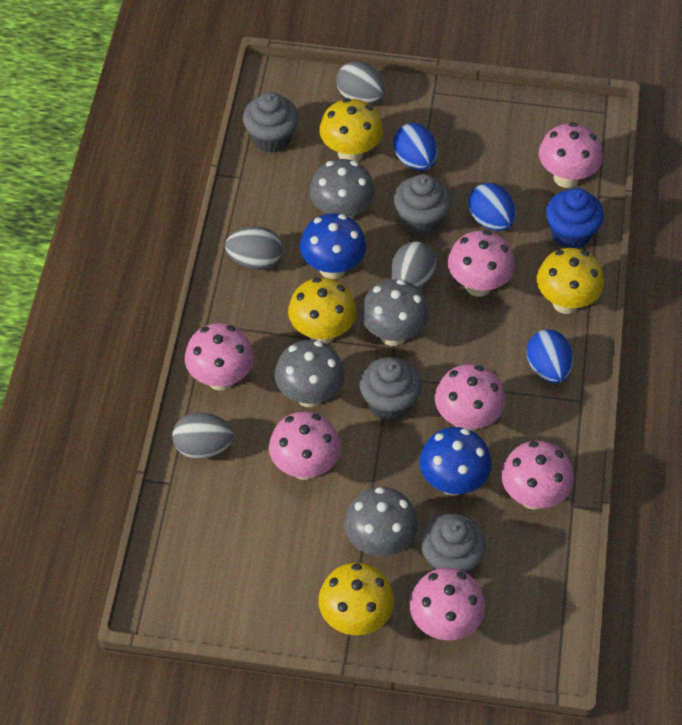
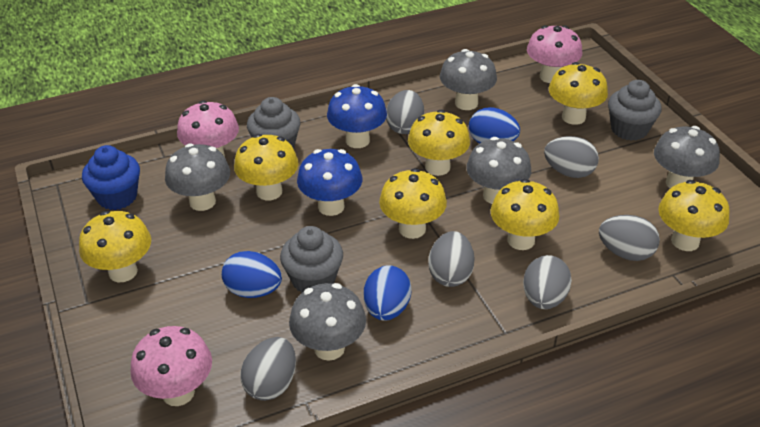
grey cupcake: 4 -> 3
grey egg: 4 -> 6
grey mushroom: 4 -> 5
pink mushroom: 7 -> 3
yellow mushroom: 4 -> 7

